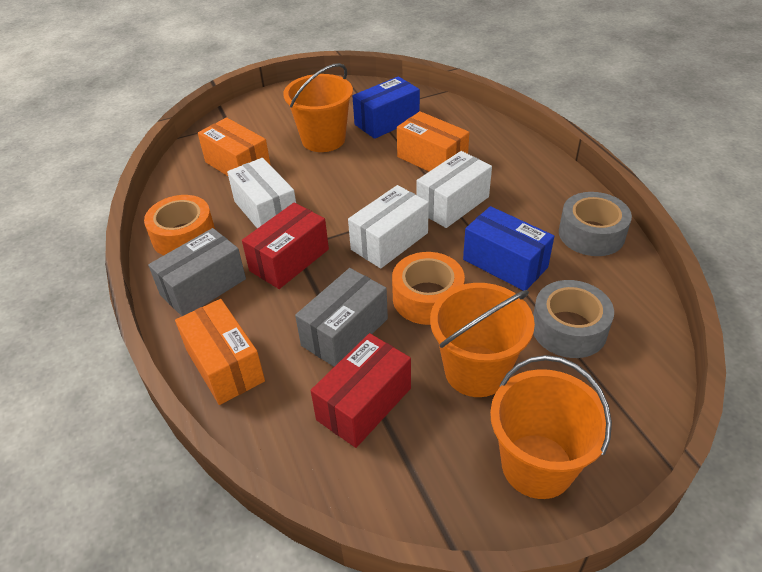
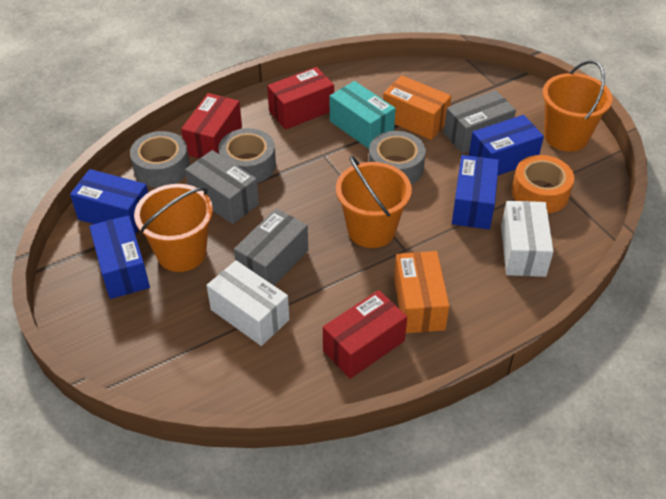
blue box: 2 -> 4
grey box: 2 -> 3
grey tape: 2 -> 3
orange box: 3 -> 2
orange tape: 2 -> 1
red box: 2 -> 3
turquoise box: 0 -> 1
white box: 3 -> 2

